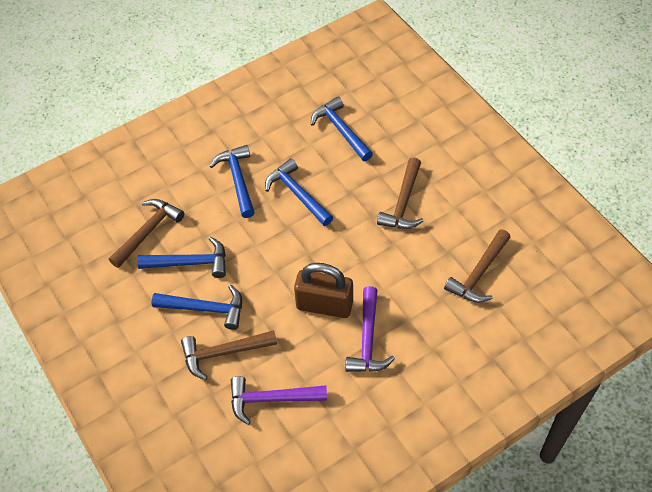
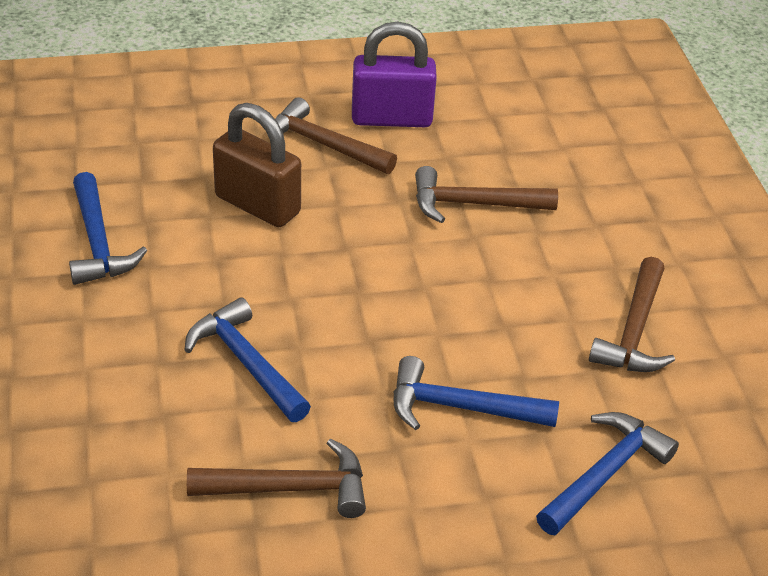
blue hammer: 5 -> 4
purple hammer: 2 -> 0
purple padlock: 0 -> 1

